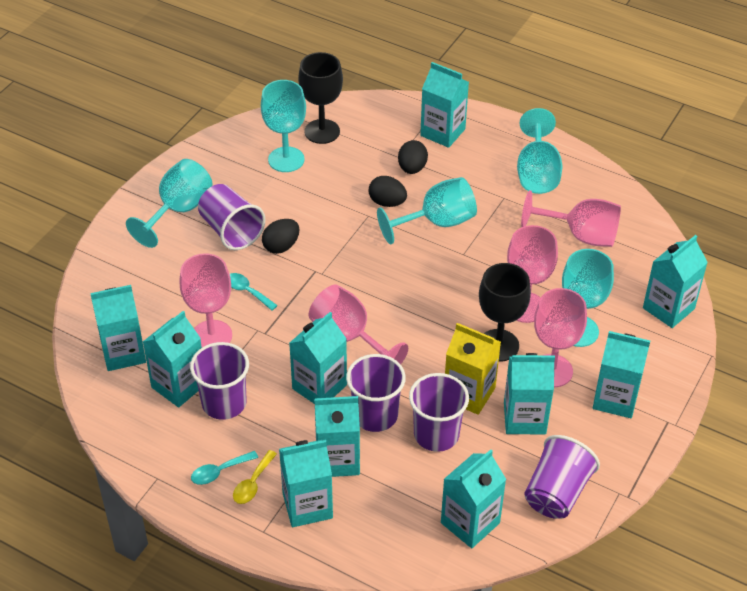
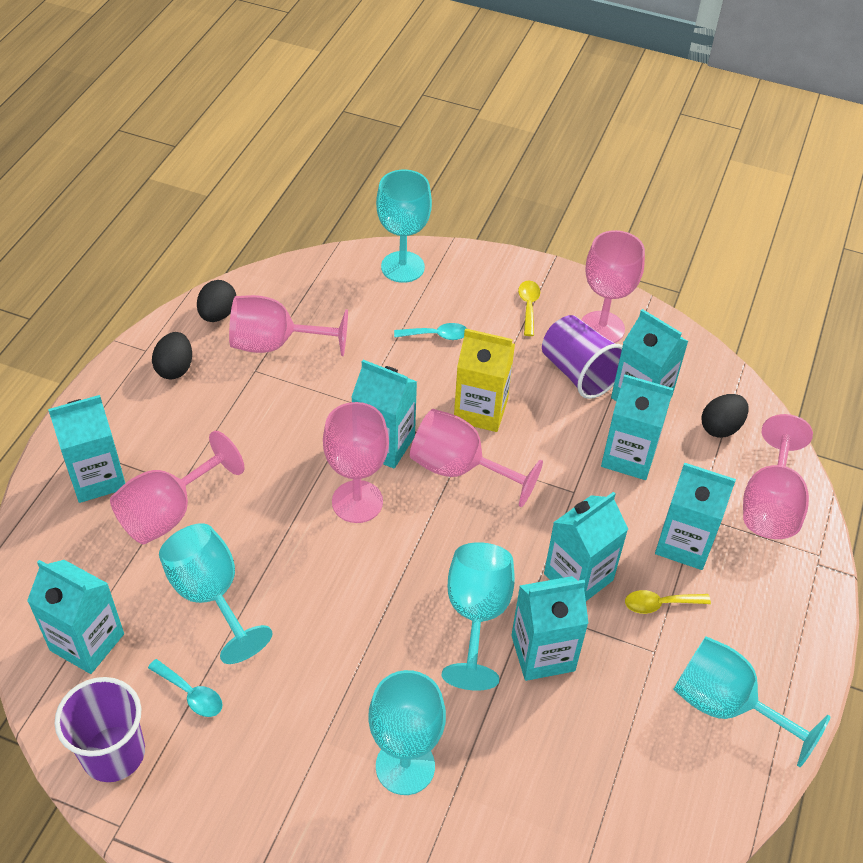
black goblet: 2 -> 0
pink goblet: 5 -> 6
purple cup: 5 -> 2
turquoise carton: 10 -> 8
yellow spoon: 1 -> 2

